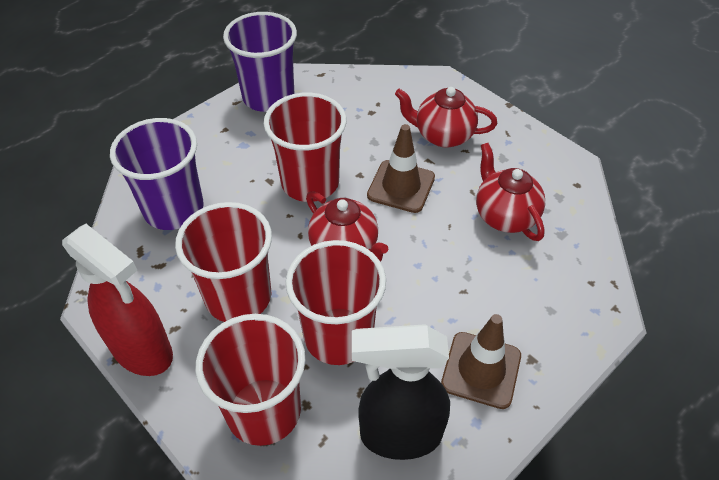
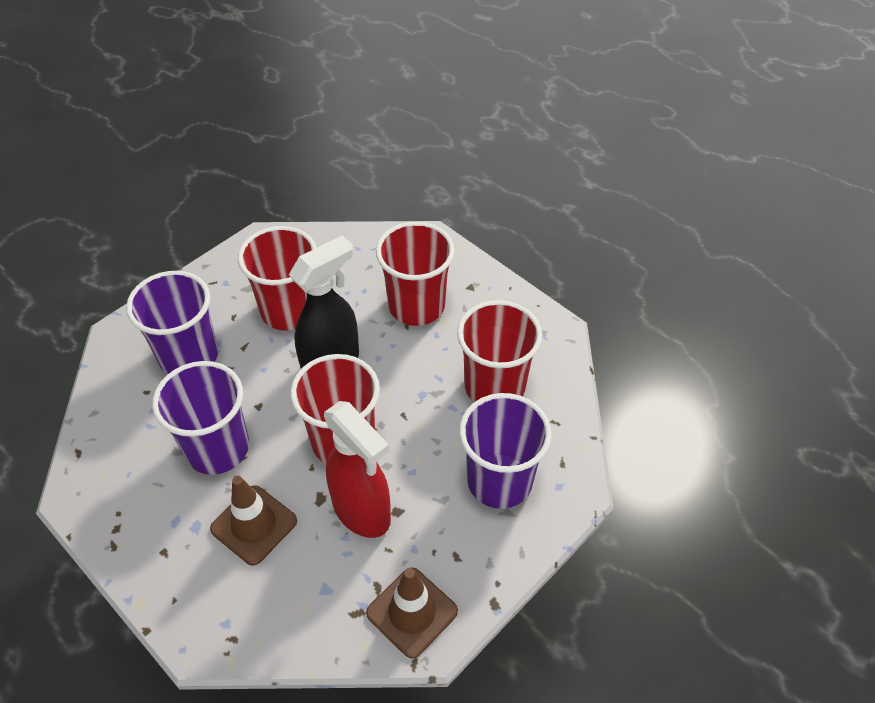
purple cup: 2 -> 3
red teapot: 3 -> 0

